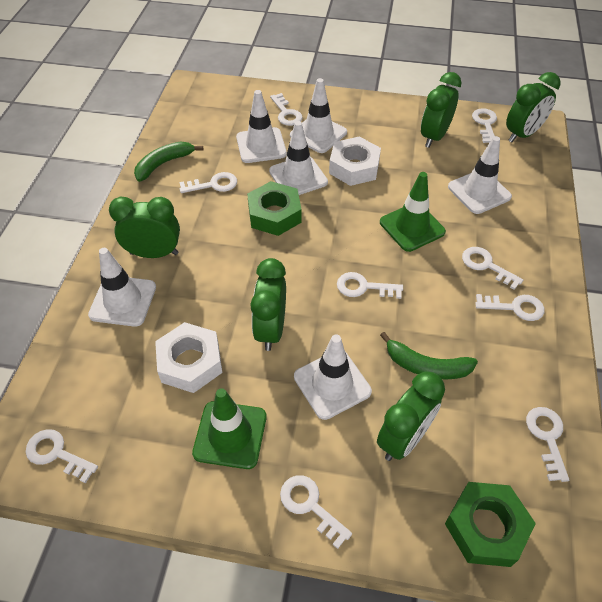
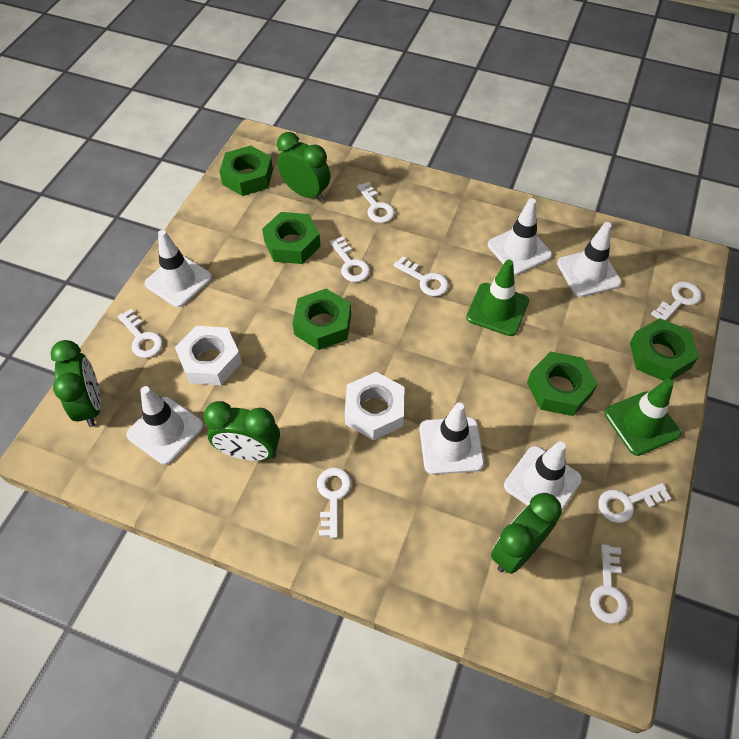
green banana: 2 -> 0
green clock: 5 -> 4
green nut: 2 -> 5
white key: 9 -> 8

